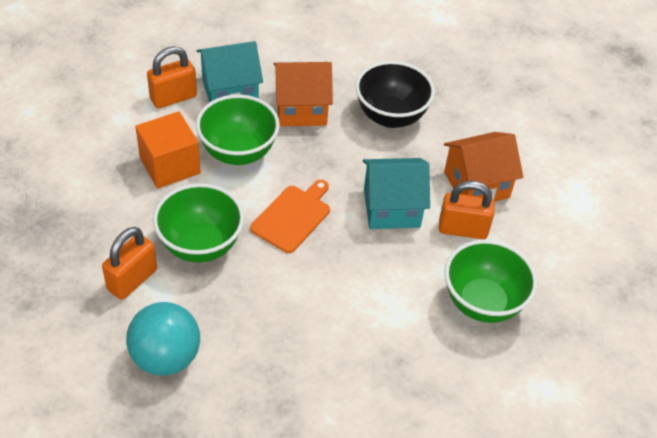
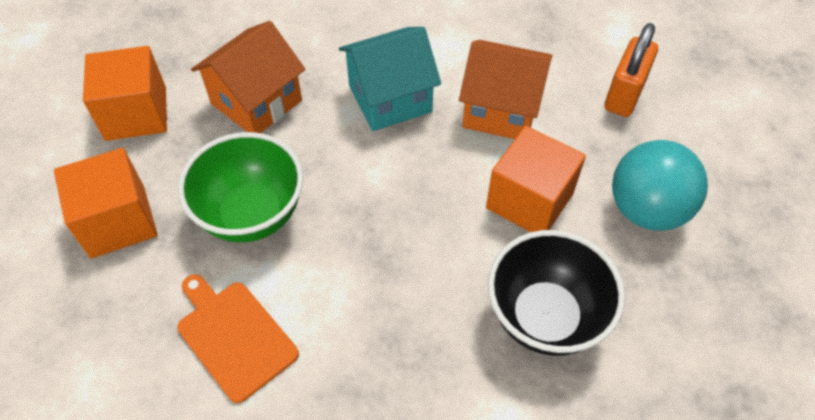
green bowl: 3 -> 1
orange cube: 1 -> 3
orange padlock: 3 -> 1
turquoise house: 2 -> 1

